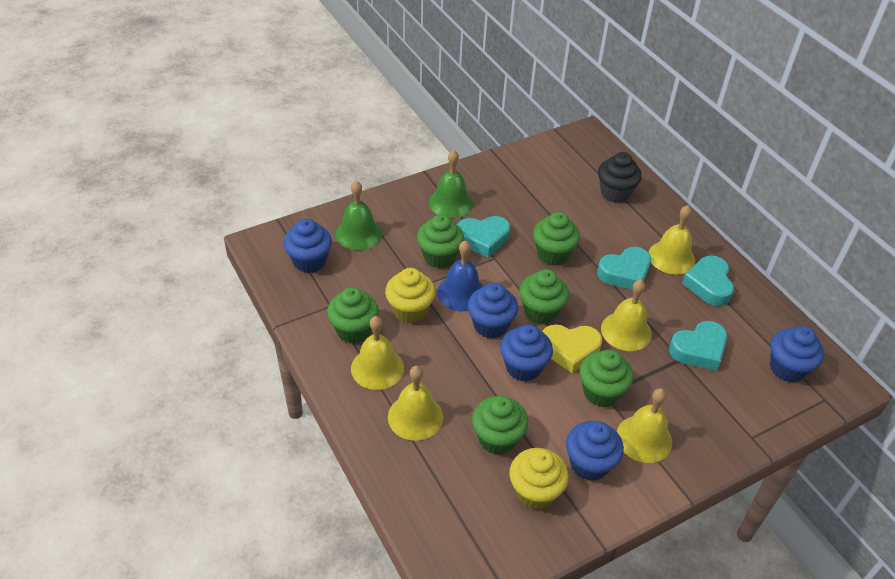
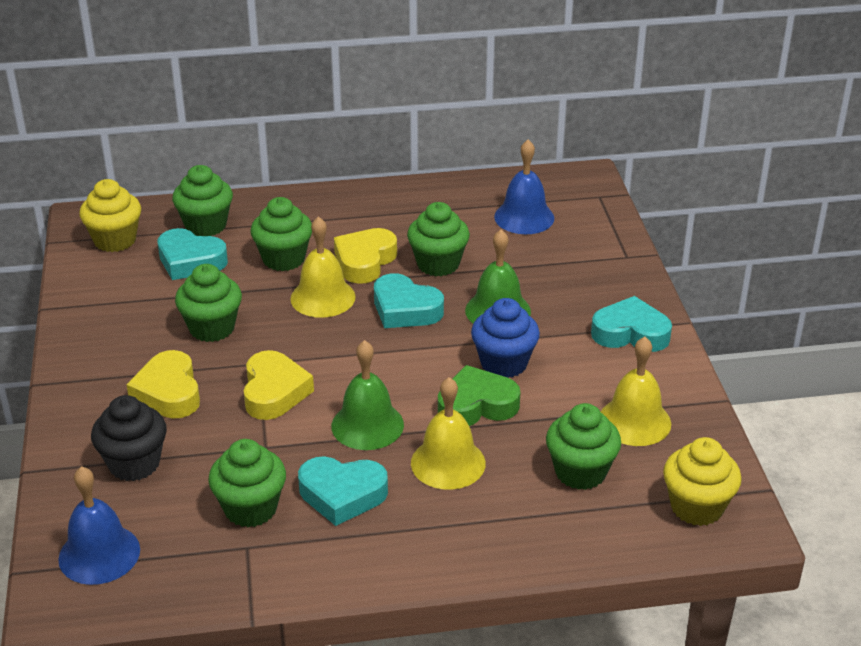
blue bell: 1 -> 2
blue cupcake: 5 -> 1
green heart: 0 -> 1
yellow bell: 5 -> 3
yellow heart: 1 -> 3

